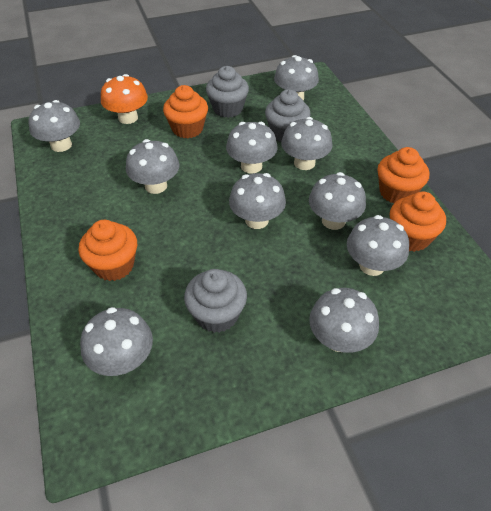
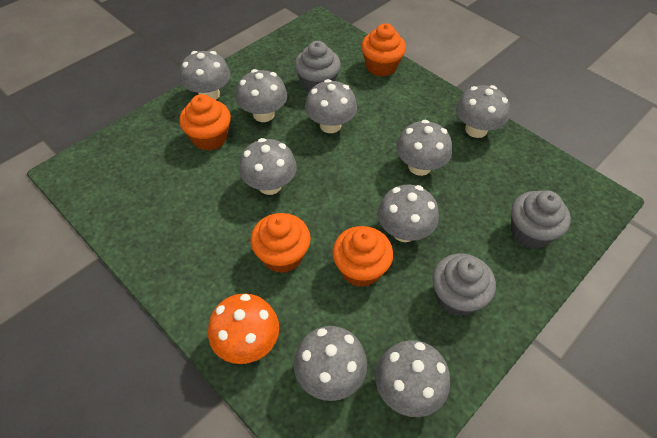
grey mushroom: 10 -> 9

